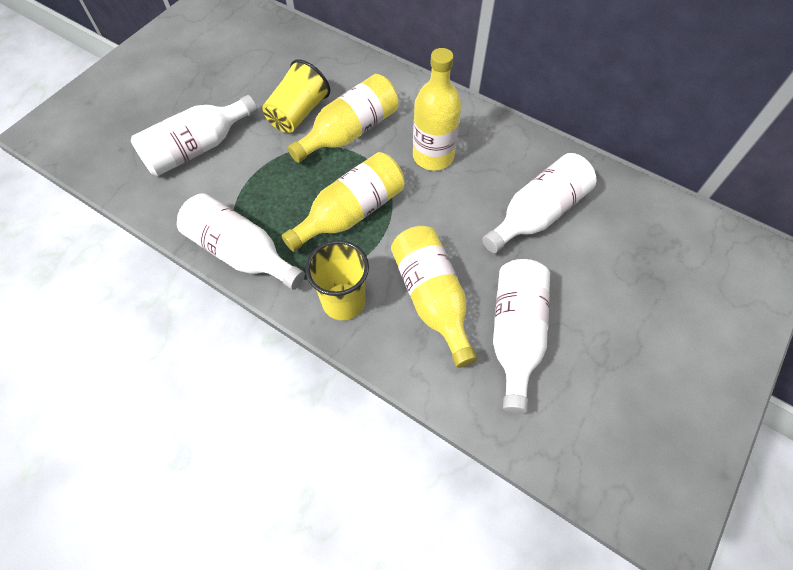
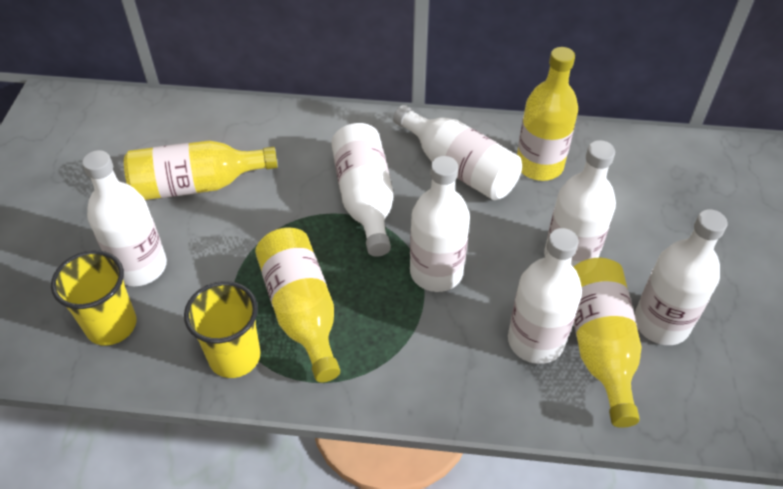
white bottle: 4 -> 7

